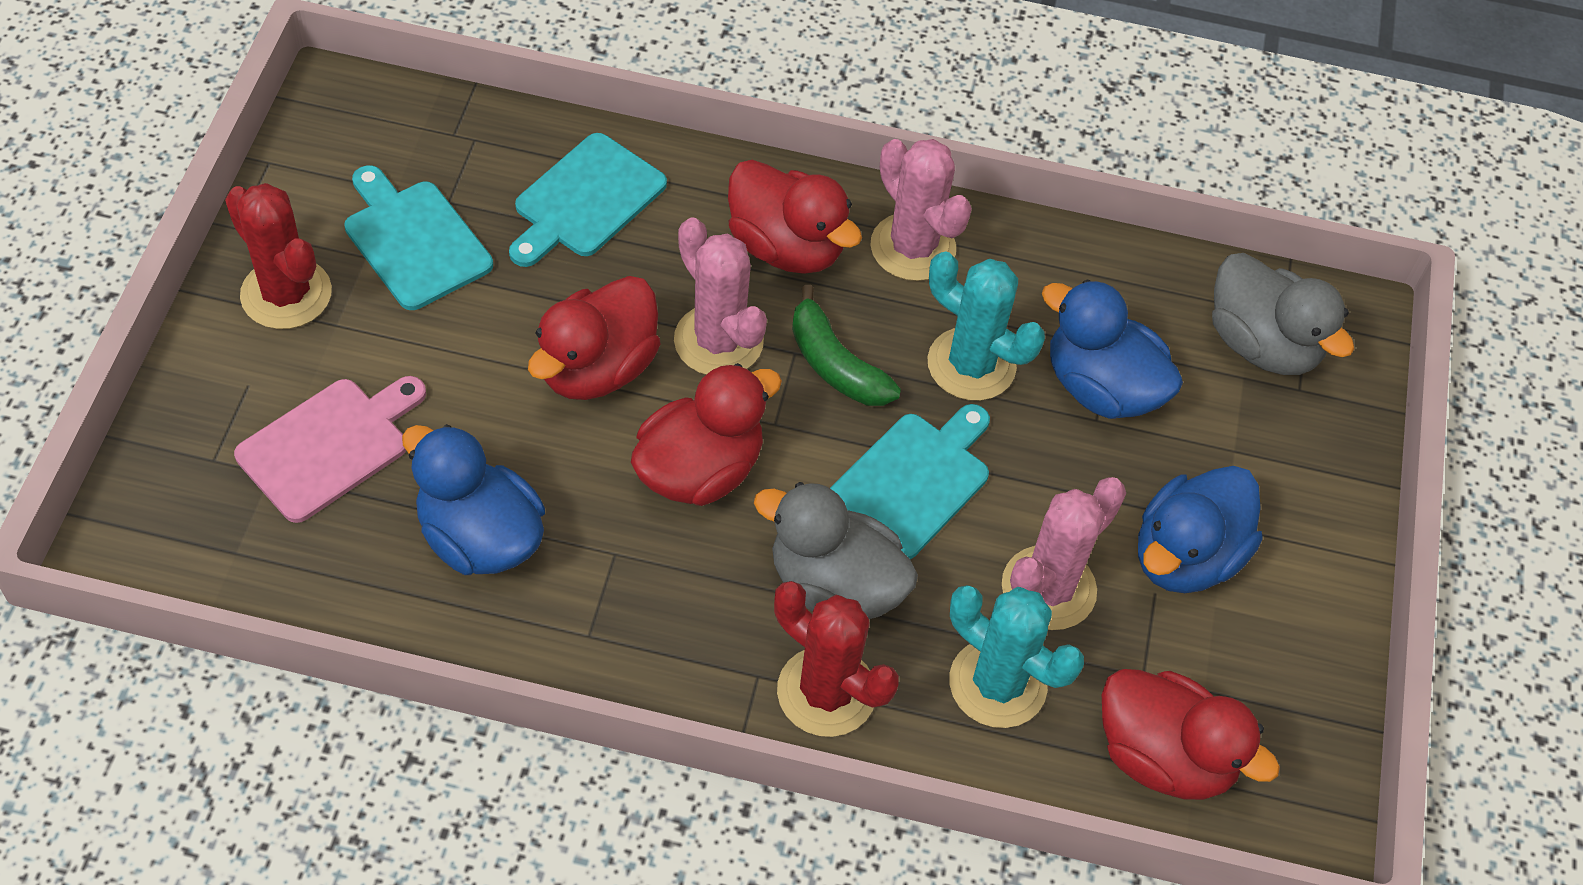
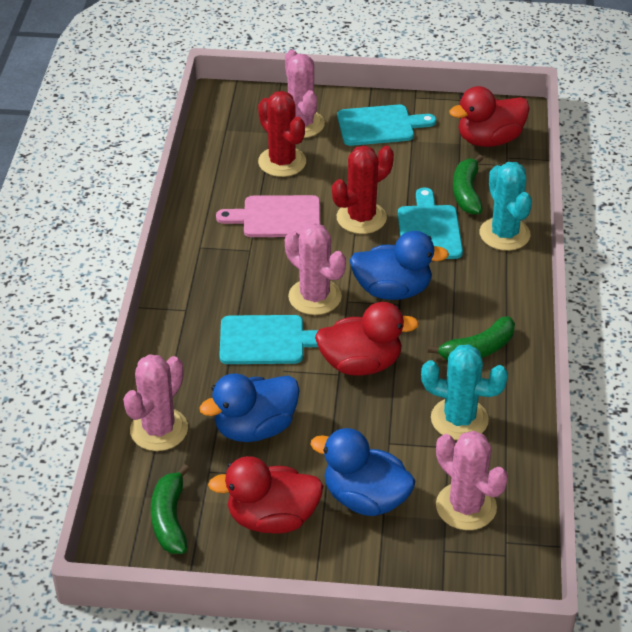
green banana: 1 -> 3
grey duck: 2 -> 0
pink cactus: 3 -> 4
red duck: 4 -> 3

